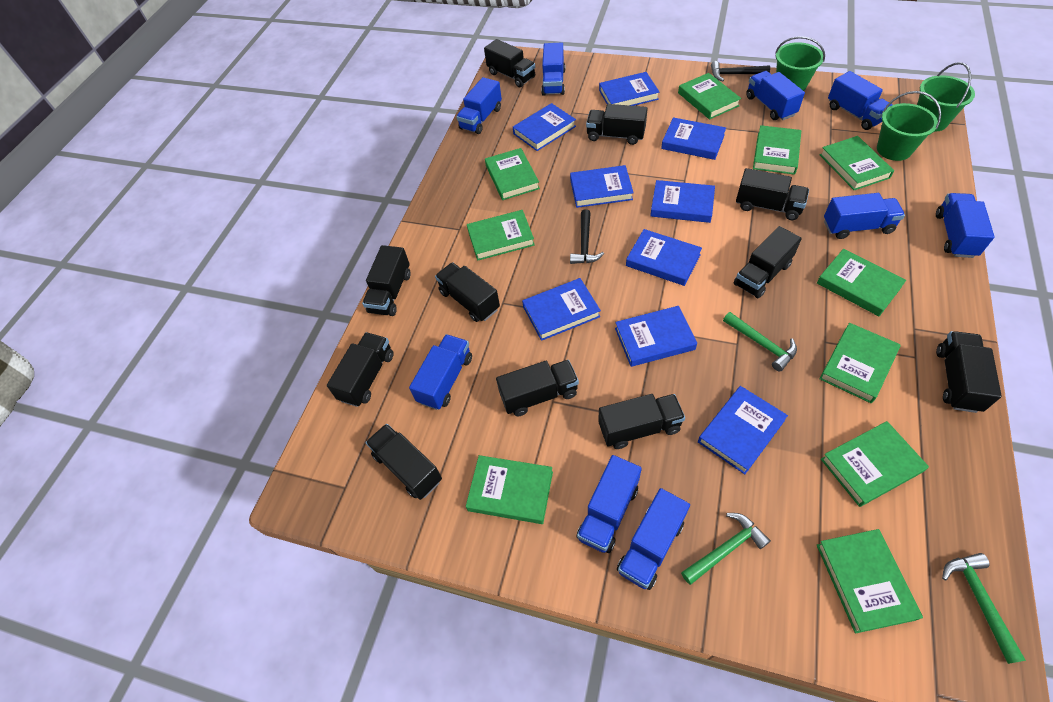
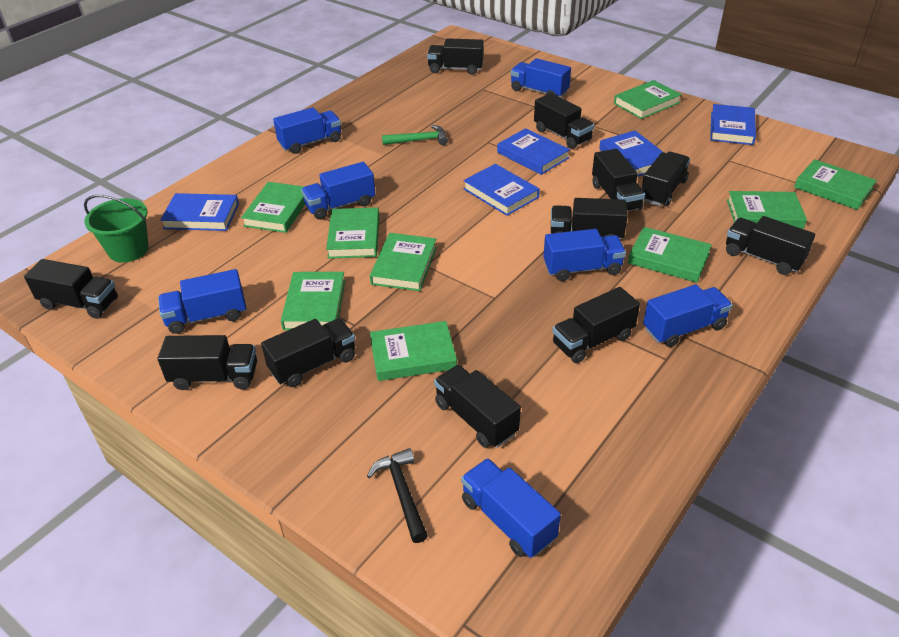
black hammer: 2 -> 1
blue book: 9 -> 5
blue truck: 9 -> 7
green book: 10 -> 9
green bucket: 3 -> 1
green hammer: 3 -> 1

